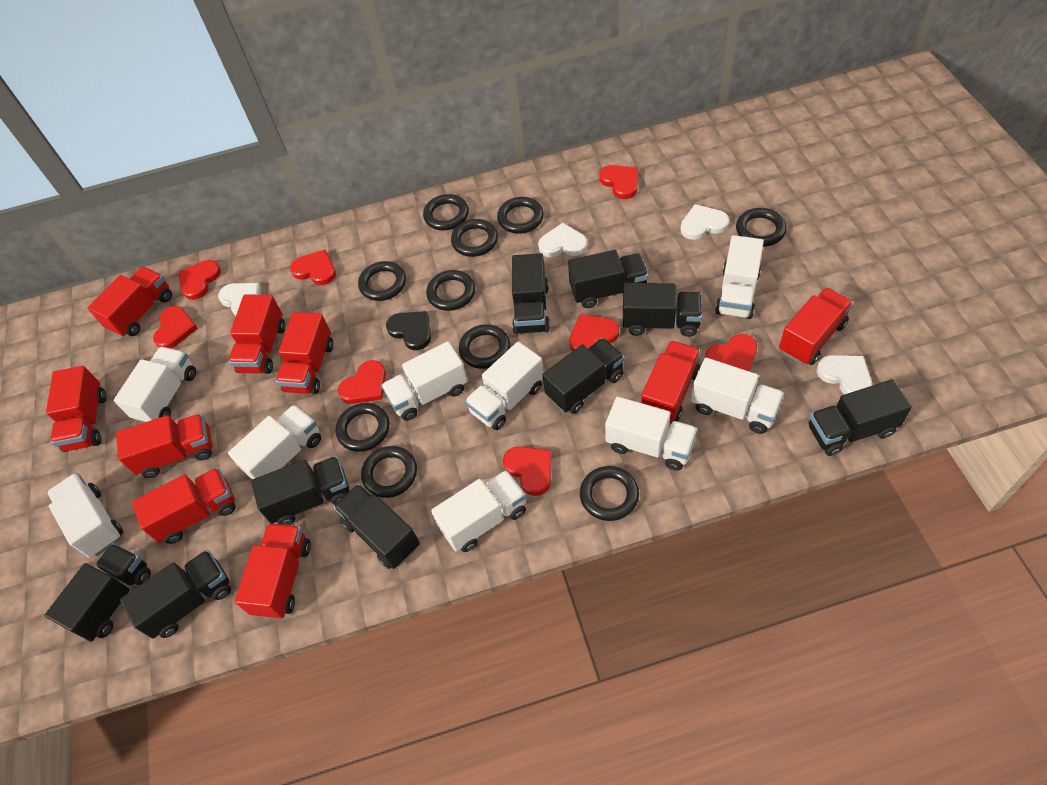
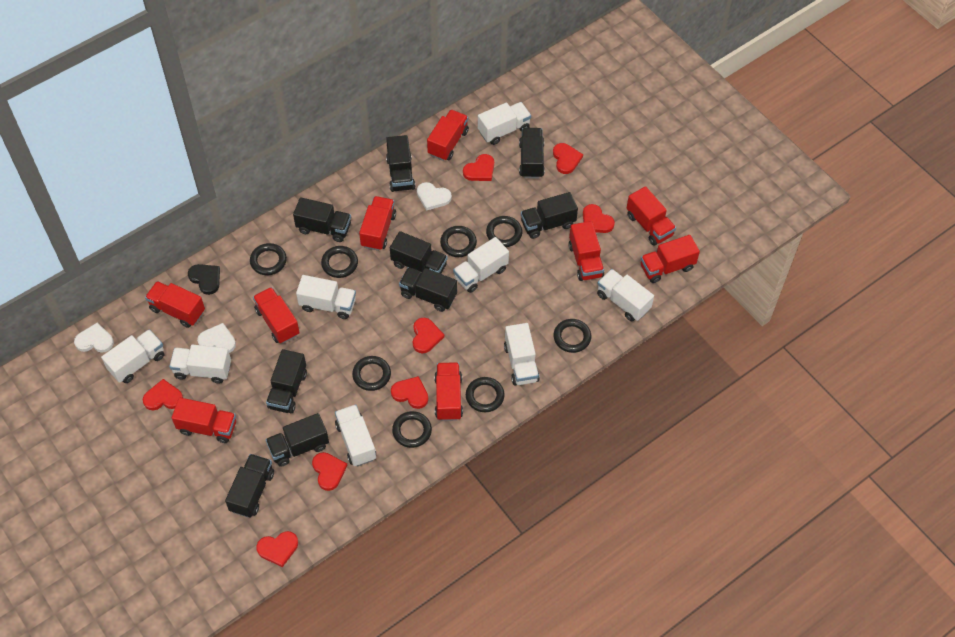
black ring: 10 -> 8
white heart: 4 -> 3
white truck: 9 -> 8

